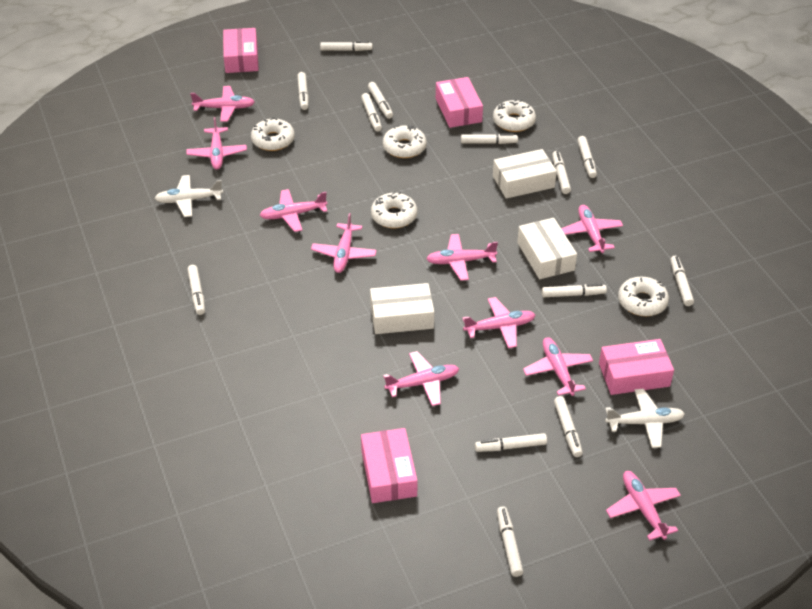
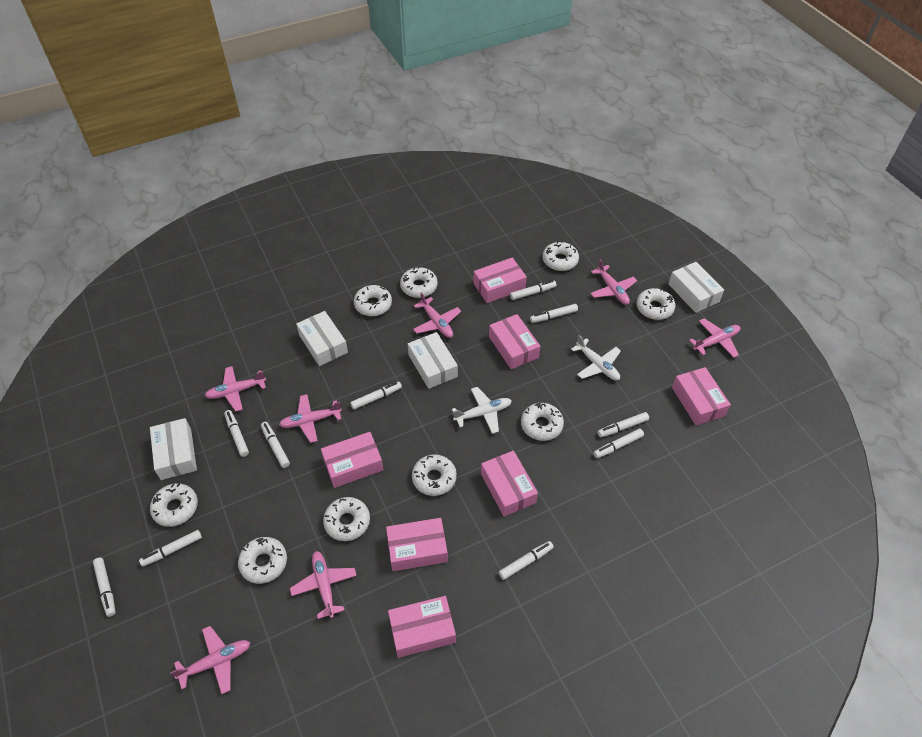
pink box: 4 -> 7
pink plane: 10 -> 7
white box: 3 -> 4
white donut: 5 -> 9
white marker: 13 -> 10

